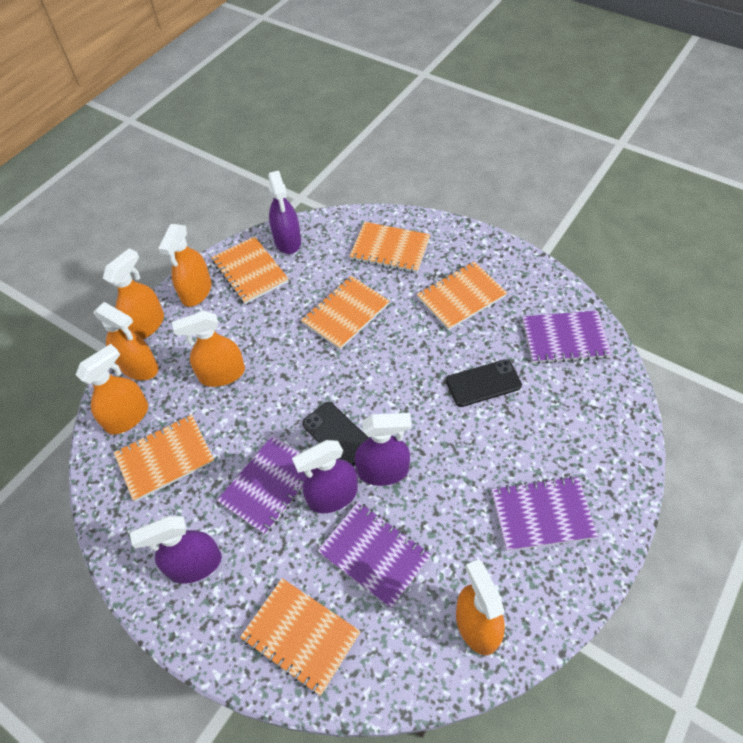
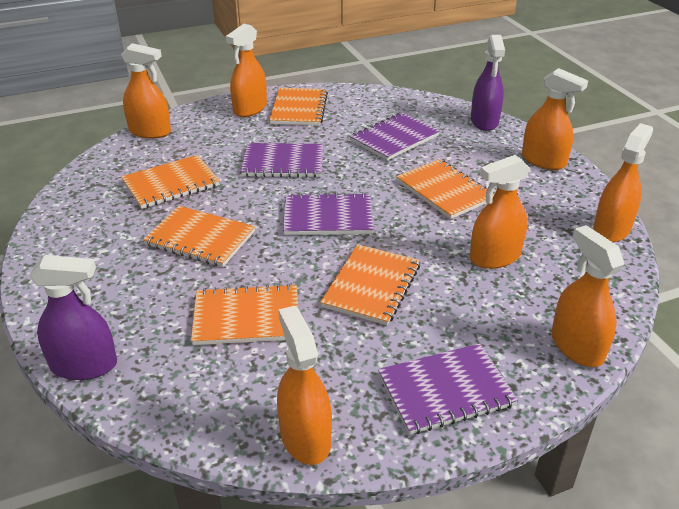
black phone: 2 -> 0
orange spray bottle: 6 -> 7
purple spray bottle: 4 -> 2

